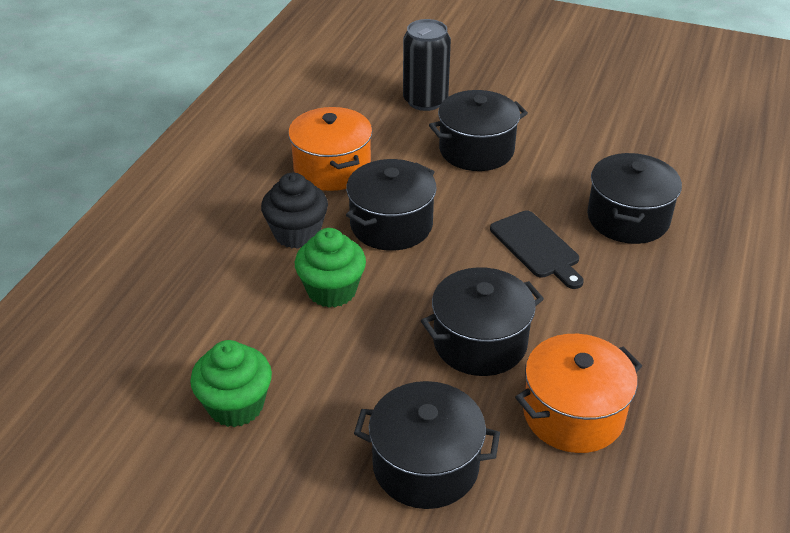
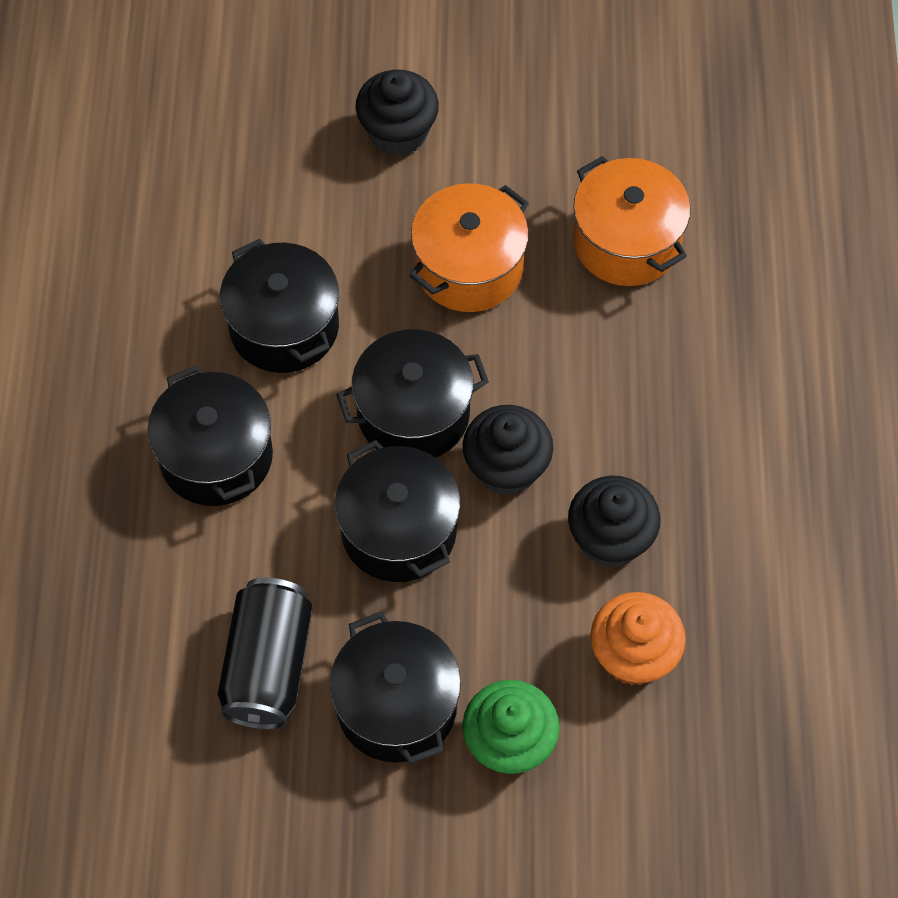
black cupcake: 1 -> 3
black cutting board: 1 -> 0
green cupcake: 2 -> 1
orange cupcake: 0 -> 1

